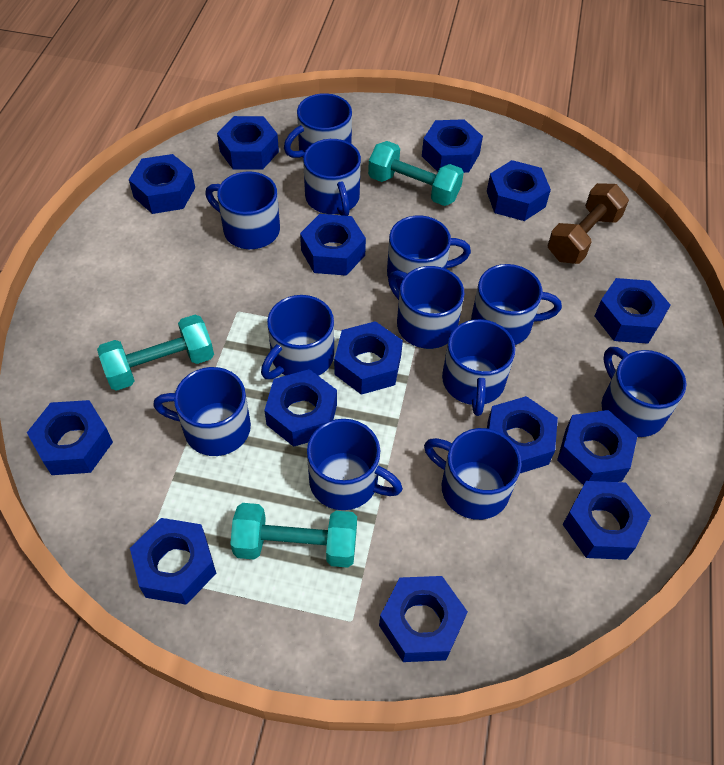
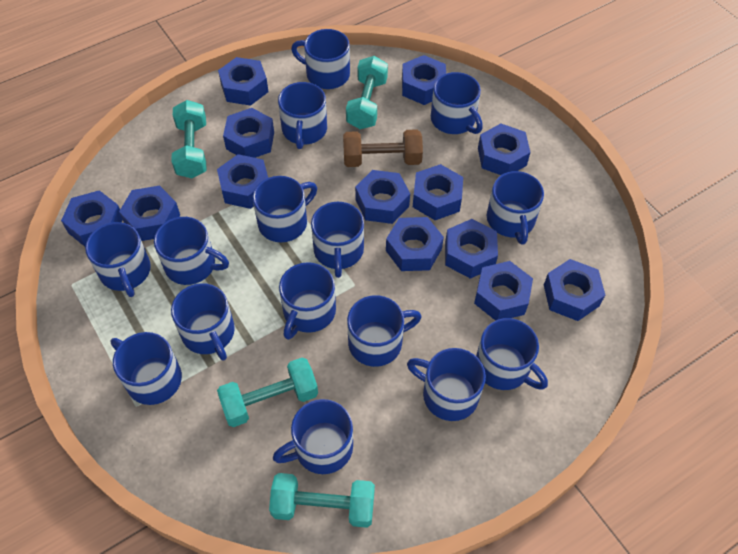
blue mug: 12 -> 15
blue nut: 14 -> 13
turquoise dumbbell: 3 -> 4

